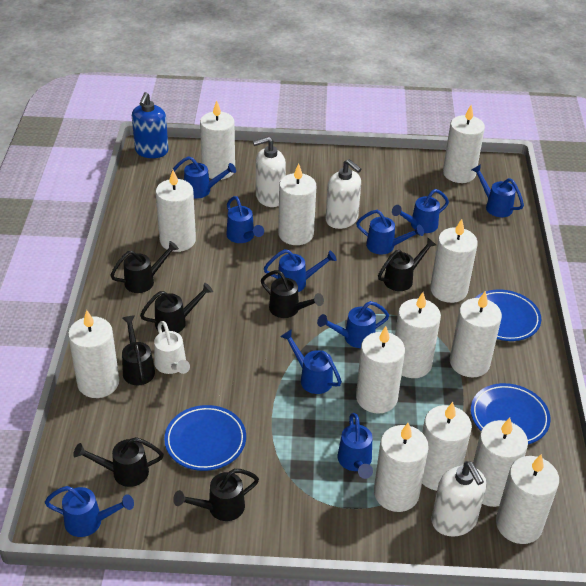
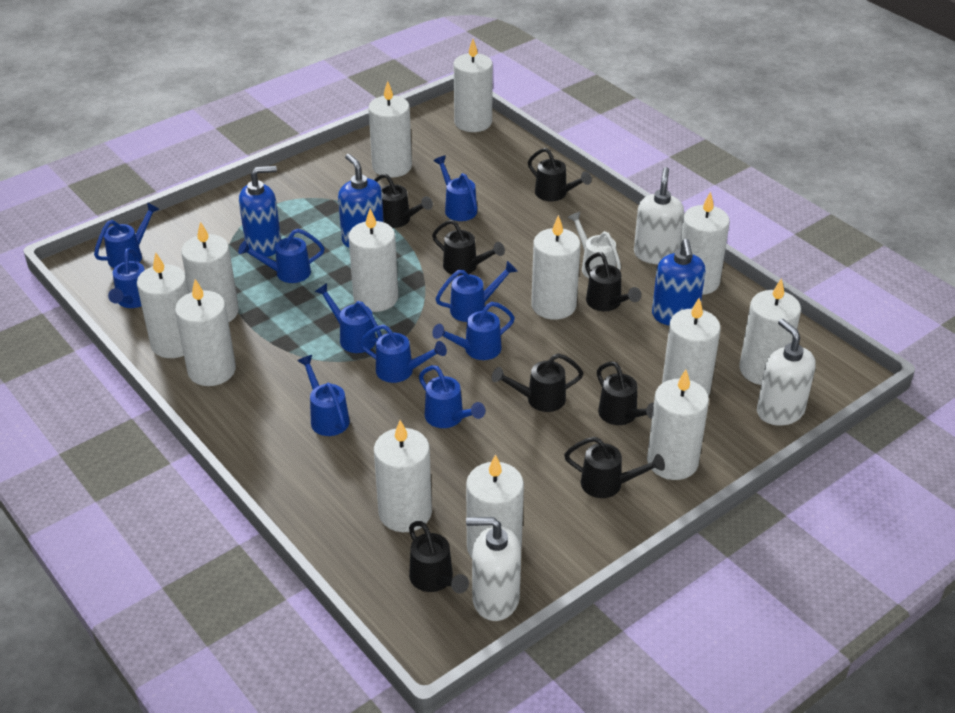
black watering can: 7 -> 8
blue plate: 3 -> 0
blue soap dispenser: 1 -> 3

